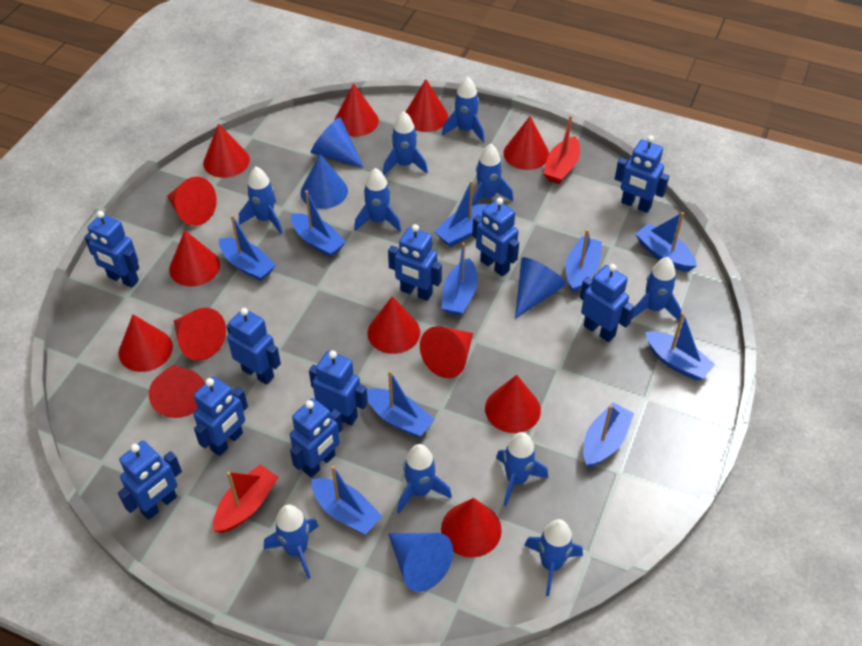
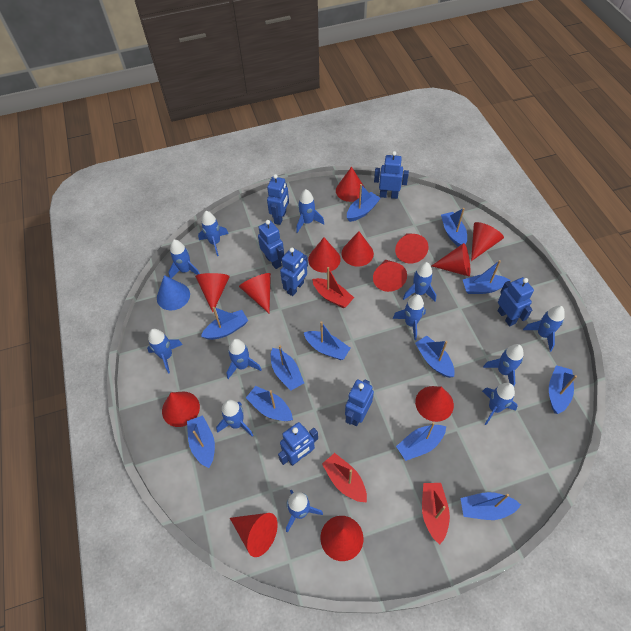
blue boat: 10 -> 12
blue cone: 4 -> 1
blue robot: 10 -> 7
blue rocket: 10 -> 12
red boat: 2 -> 3

